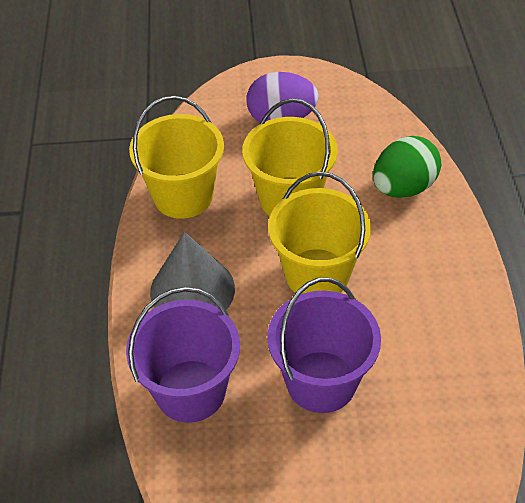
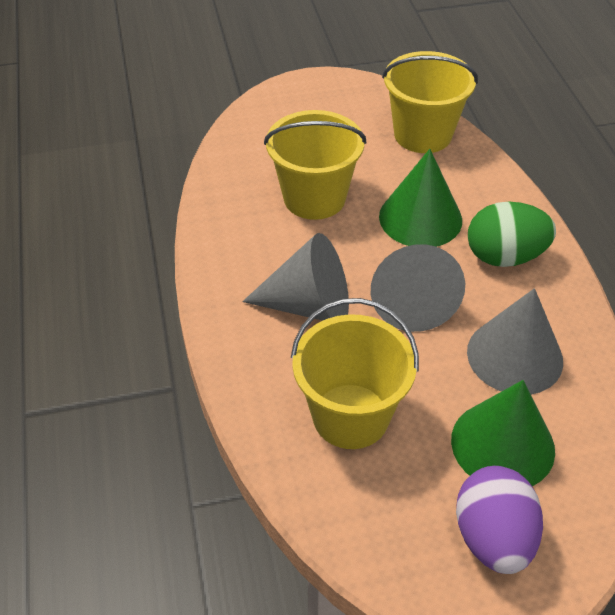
green cone: 0 -> 2
grey cone: 1 -> 3
purple bucket: 2 -> 0

